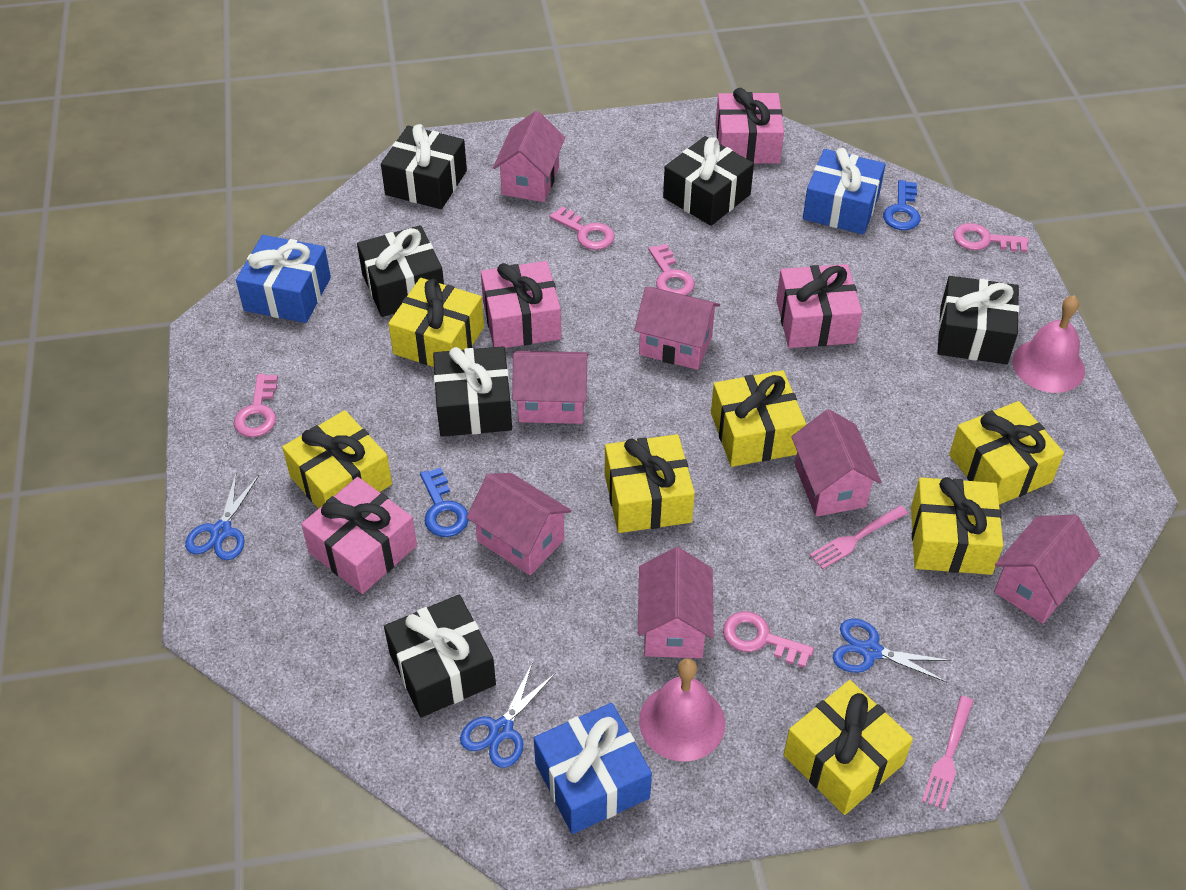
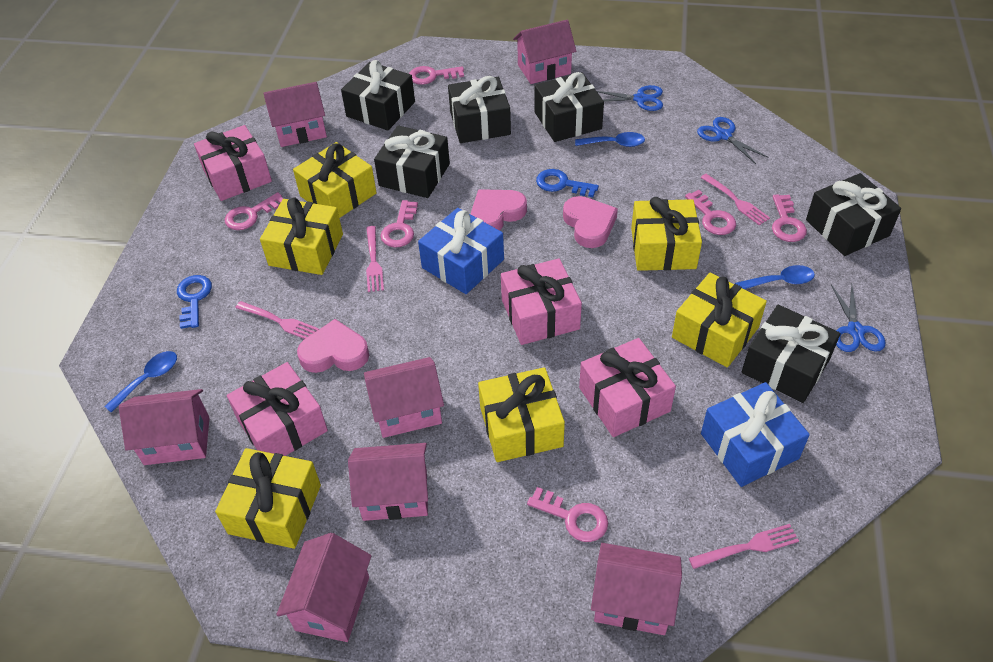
blue gift: 3 -> 2
blue spoon: 0 -> 3
pink bell: 2 -> 0
pink fork: 2 -> 4
pink heart: 0 -> 3
pink key: 5 -> 6
yellow gift: 7 -> 6

